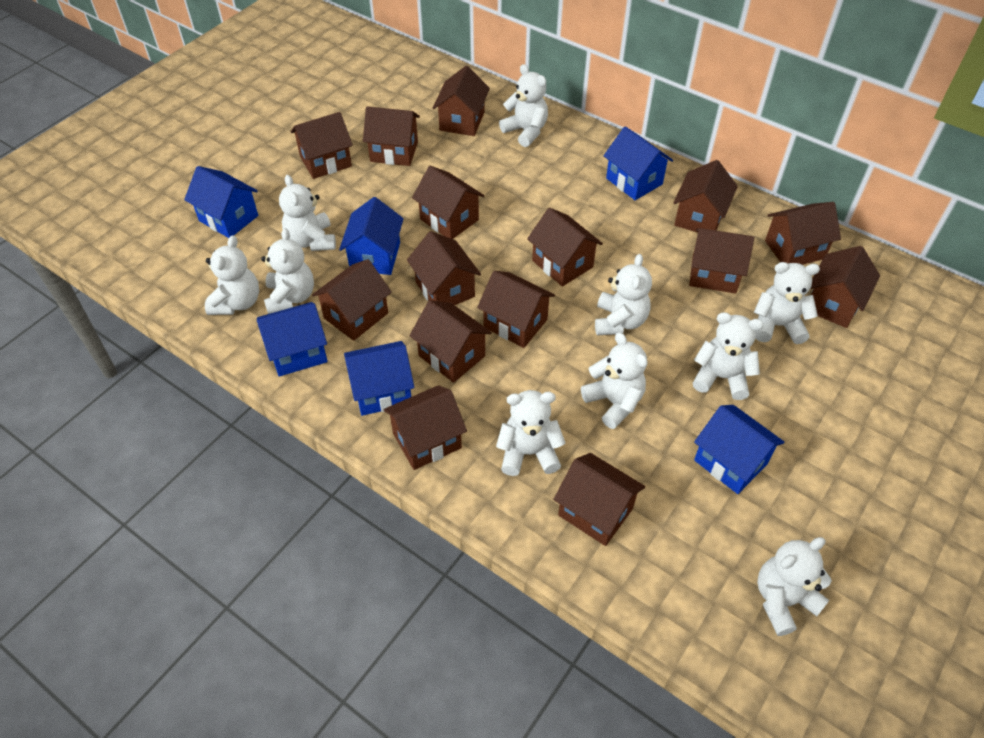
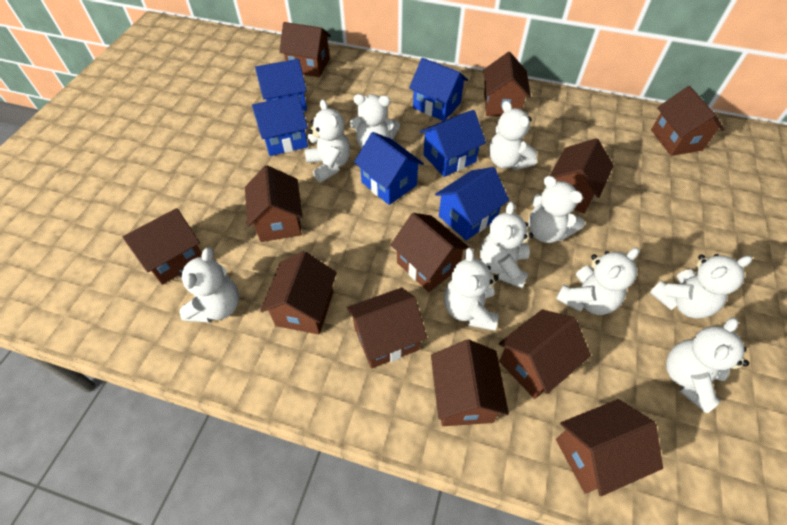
brown house: 15 -> 12

